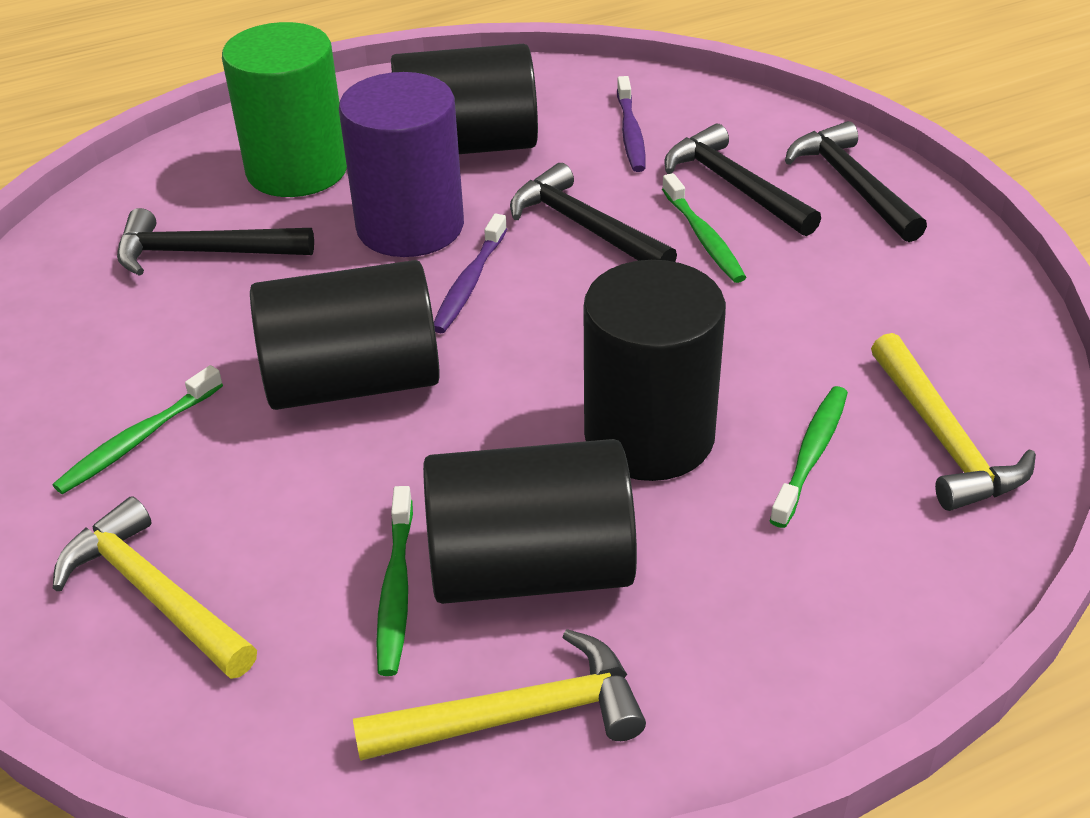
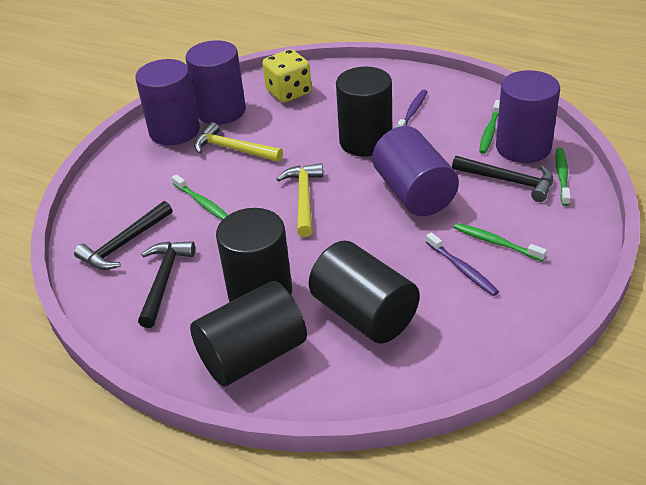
black hammer: 4 -> 3
green cylinder: 1 -> 0
purple cylinder: 1 -> 4
yellow dice: 0 -> 1
yellow hammer: 3 -> 2

